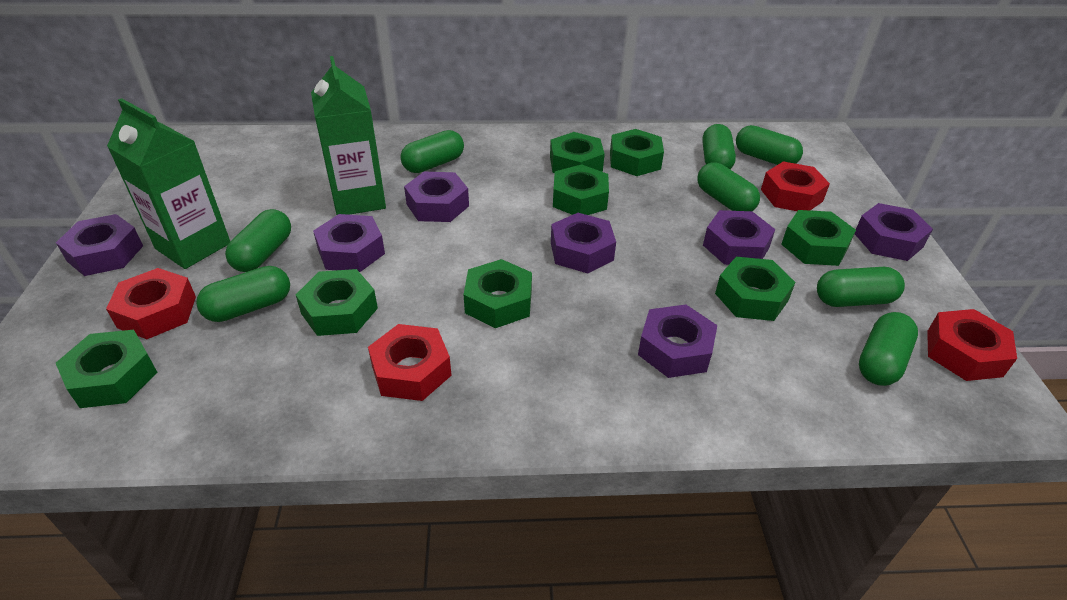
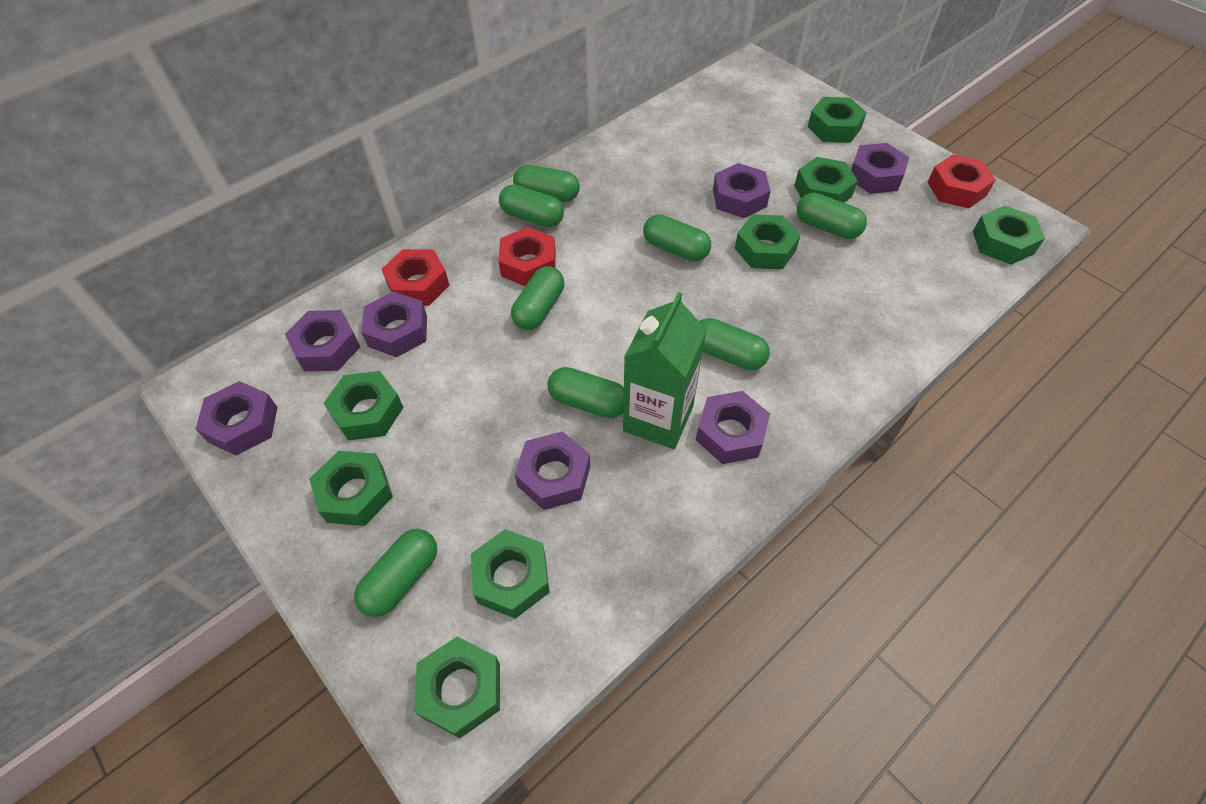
green carton: 2 -> 1
red nut: 4 -> 3

